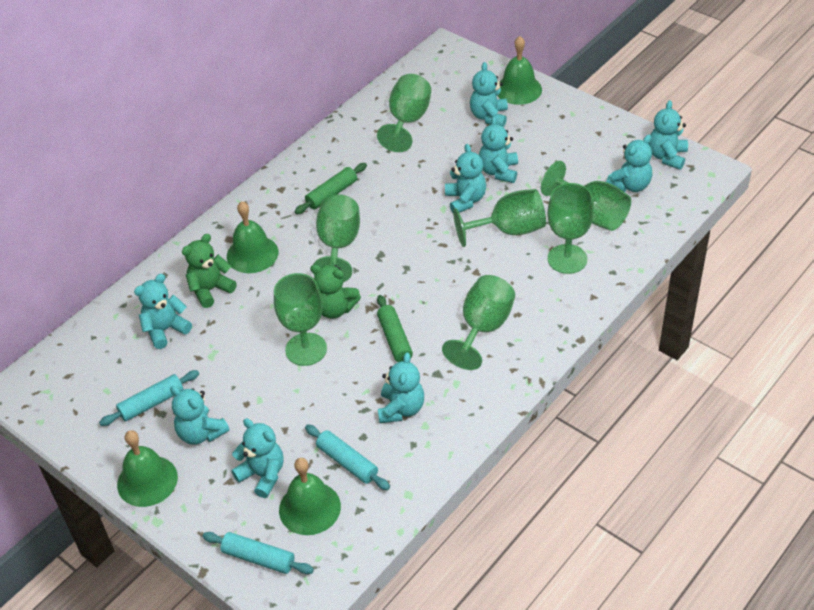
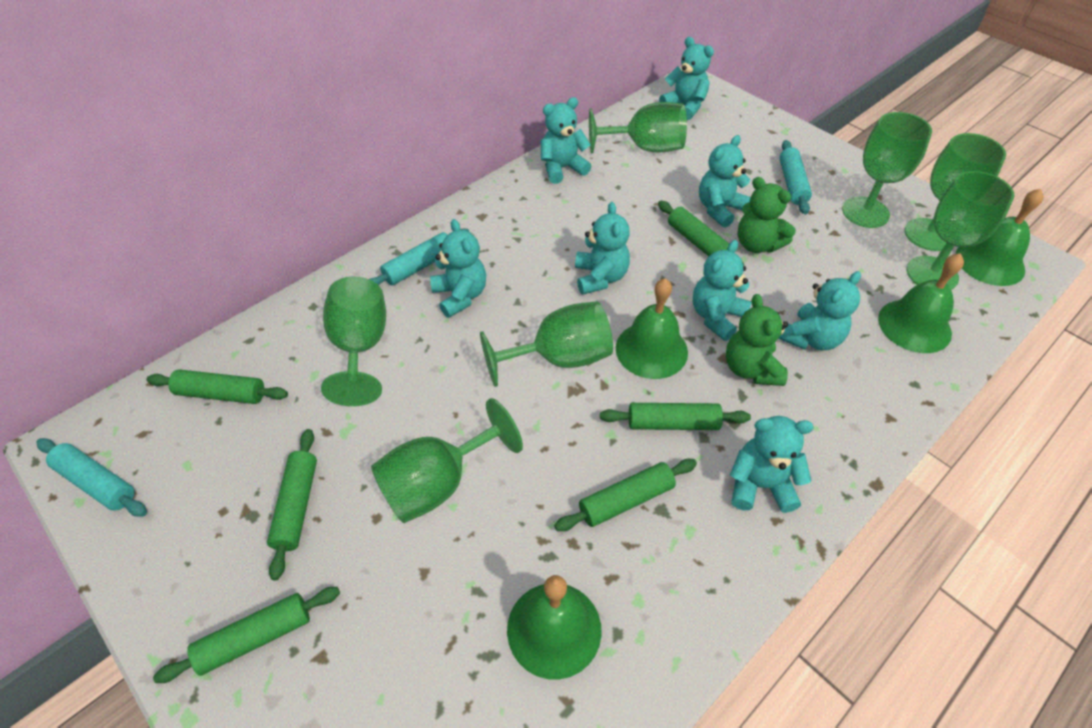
green rolling pin: 2 -> 6
turquoise teddy bear: 9 -> 8

